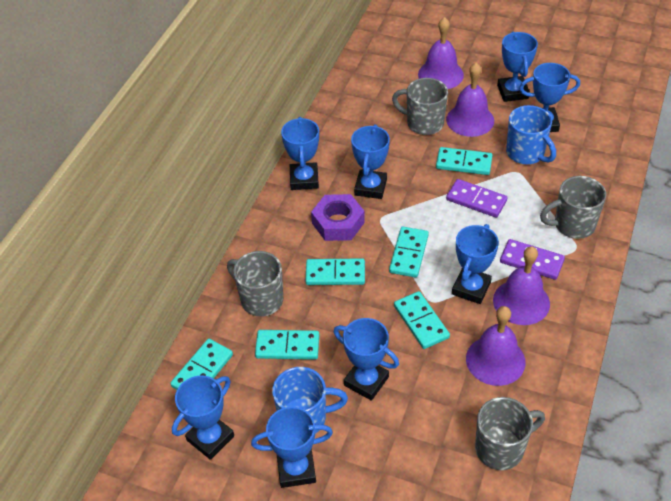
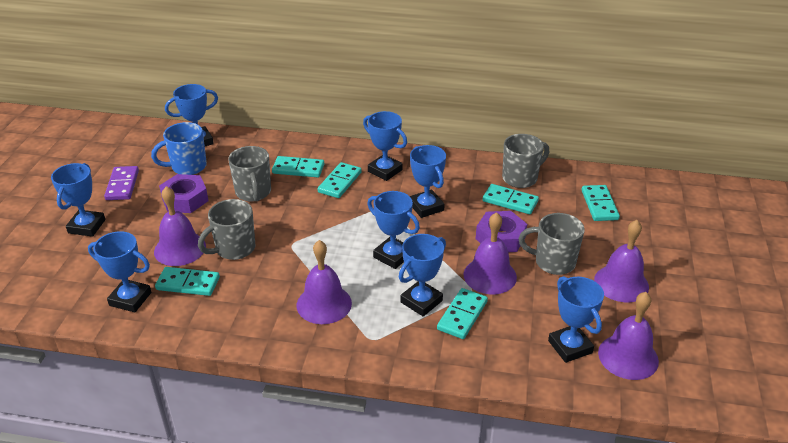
blue mug: 2 -> 1
purple bell: 4 -> 5
purple domino: 2 -> 1
purple nut: 1 -> 2

